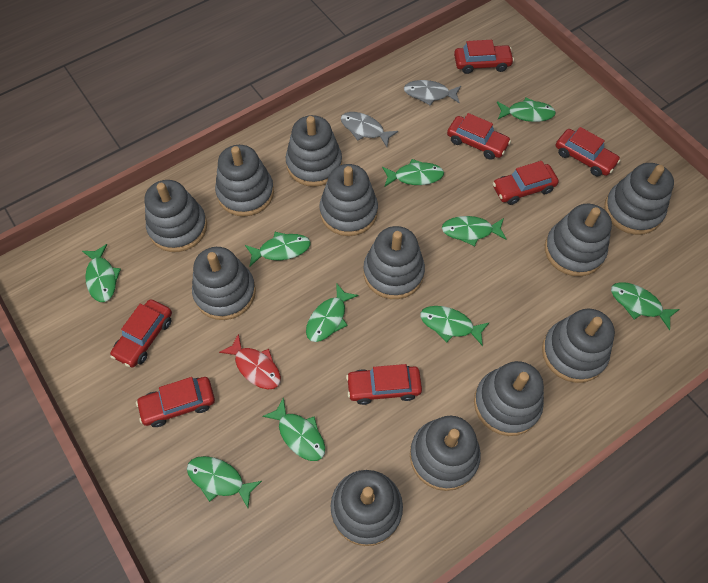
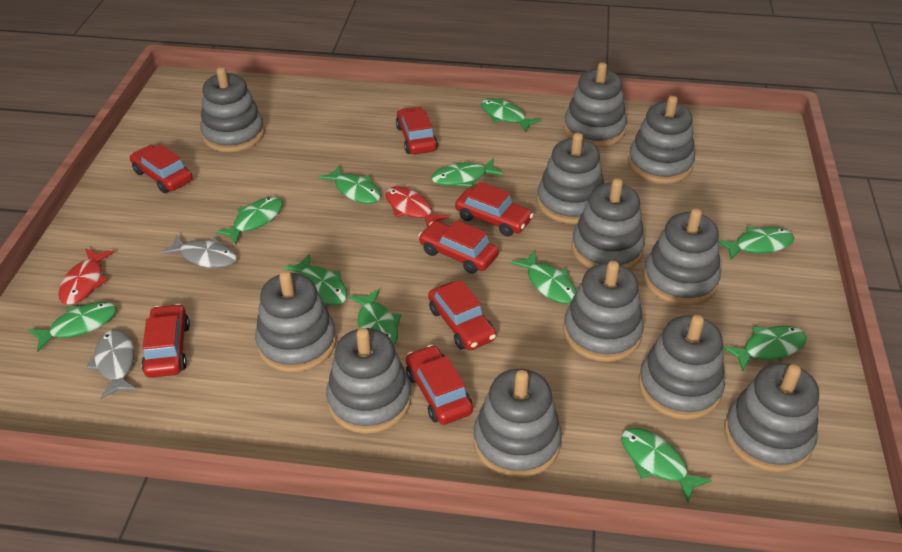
green fish: 10 -> 11
red fish: 1 -> 2

